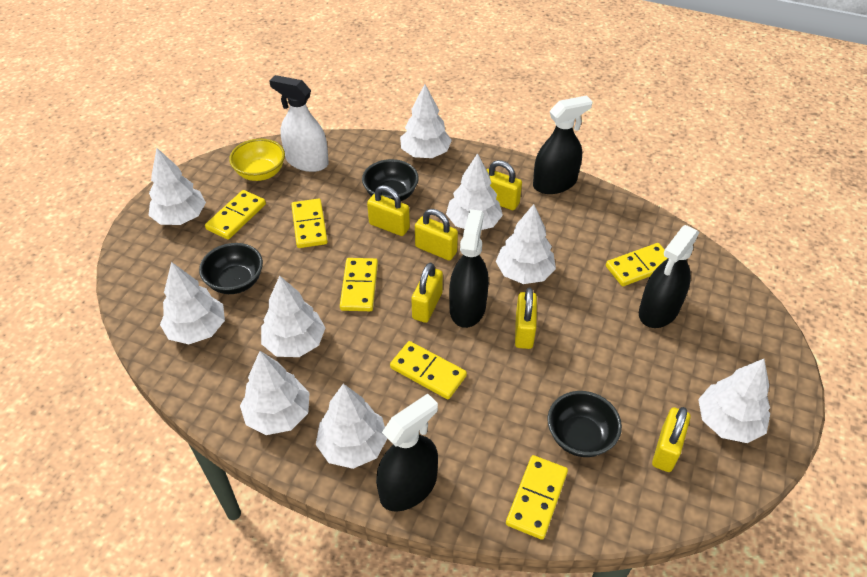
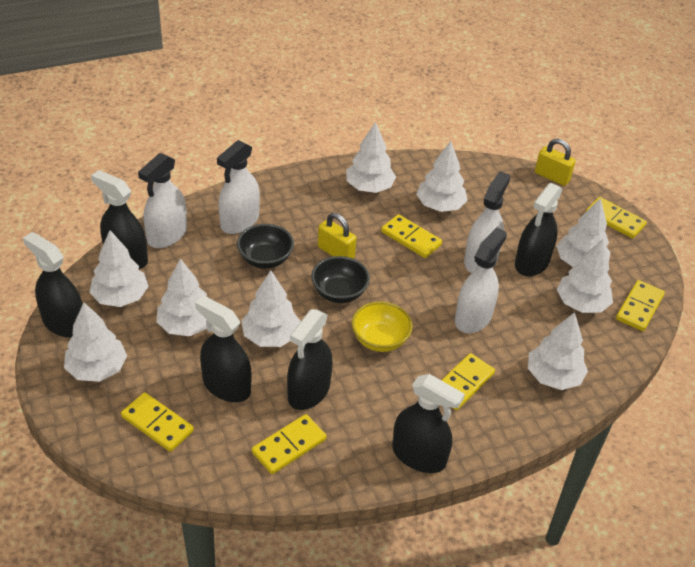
black bowl: 3 -> 2
black spray bottle: 4 -> 6
white spray bottle: 1 -> 4
yellow padlock: 6 -> 2

